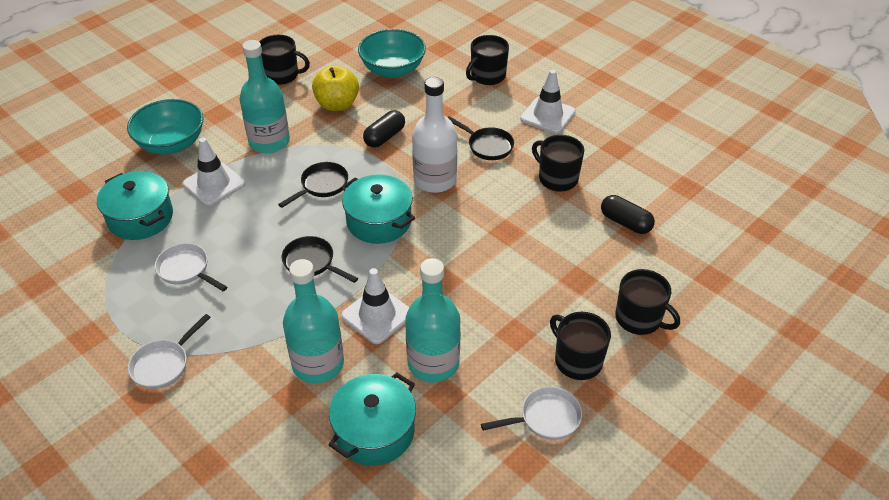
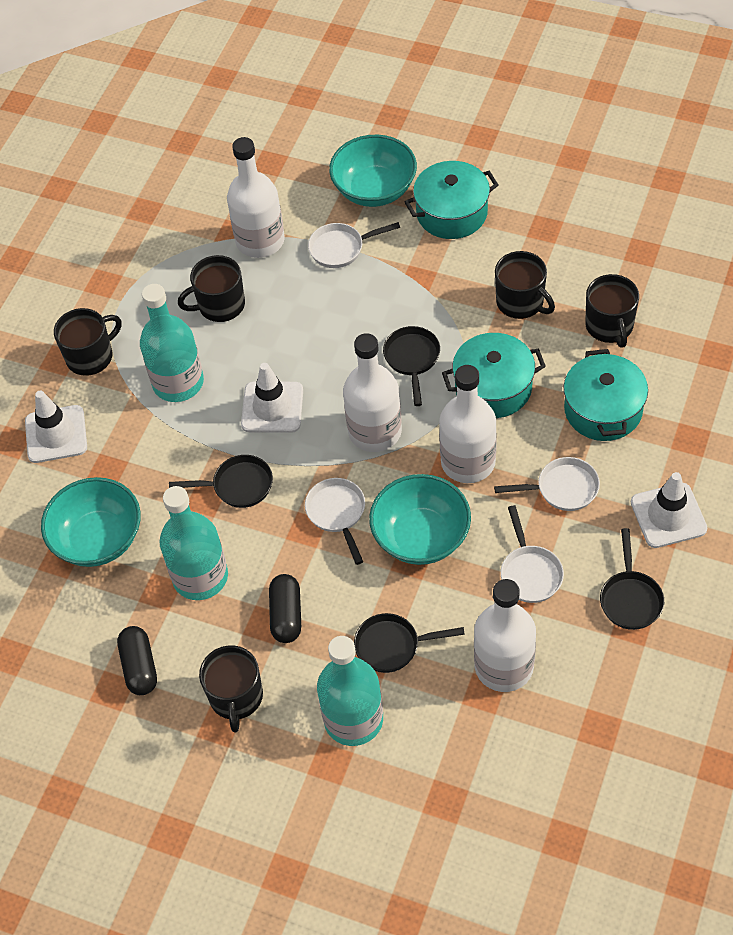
black pan: 3 -> 4
turquoise bowl: 2 -> 3
white bottle: 1 -> 4
white pan: 3 -> 4
yellow apple: 1 -> 0

